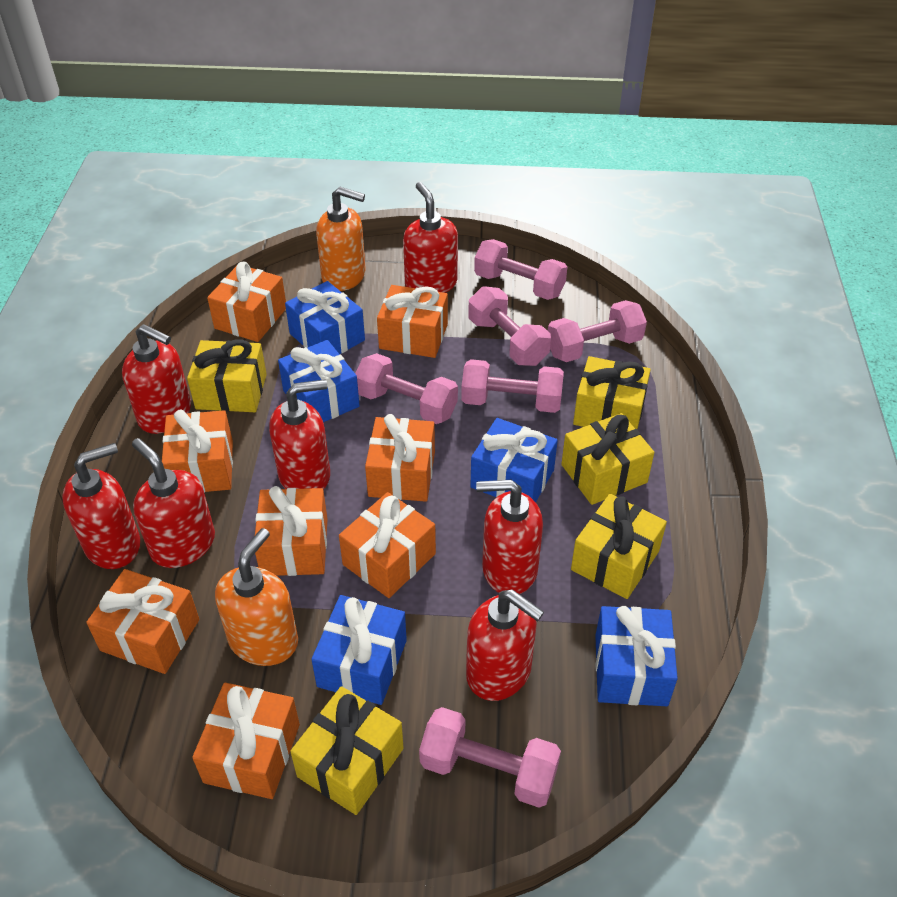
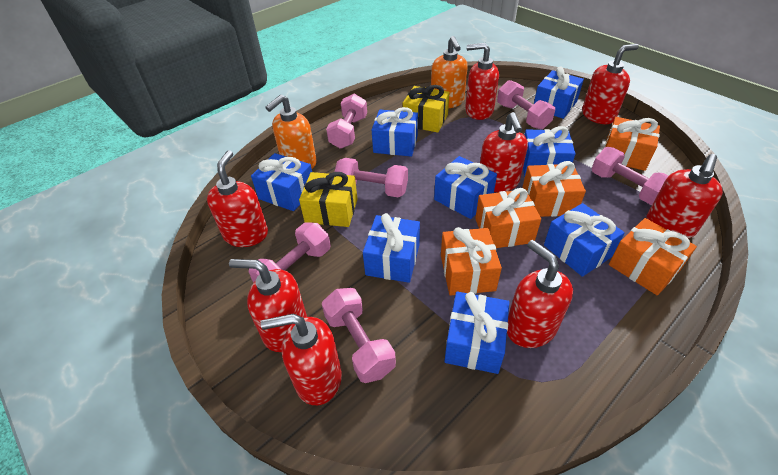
blue gift: 5 -> 8
orange gift: 8 -> 5
red soap dispenser: 7 -> 8
yellow gift: 5 -> 2

